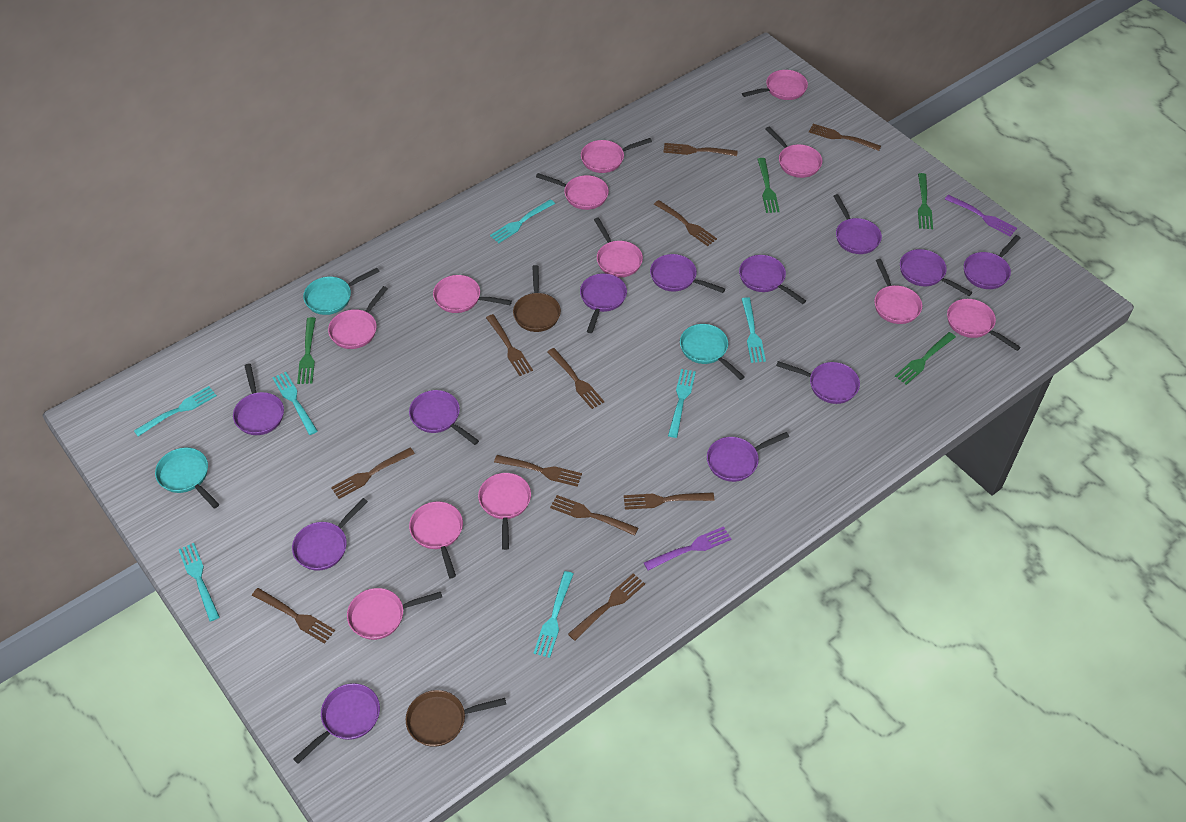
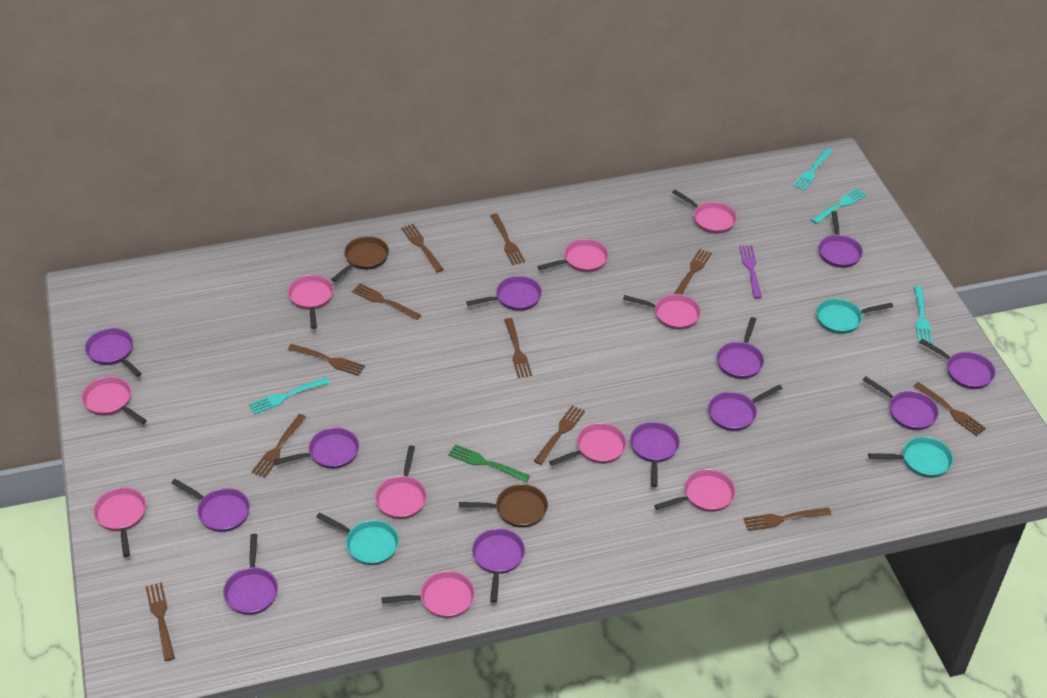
green fork: 4 -> 1
pink pan: 12 -> 10
purple fork: 2 -> 1
turquoise fork: 7 -> 4

